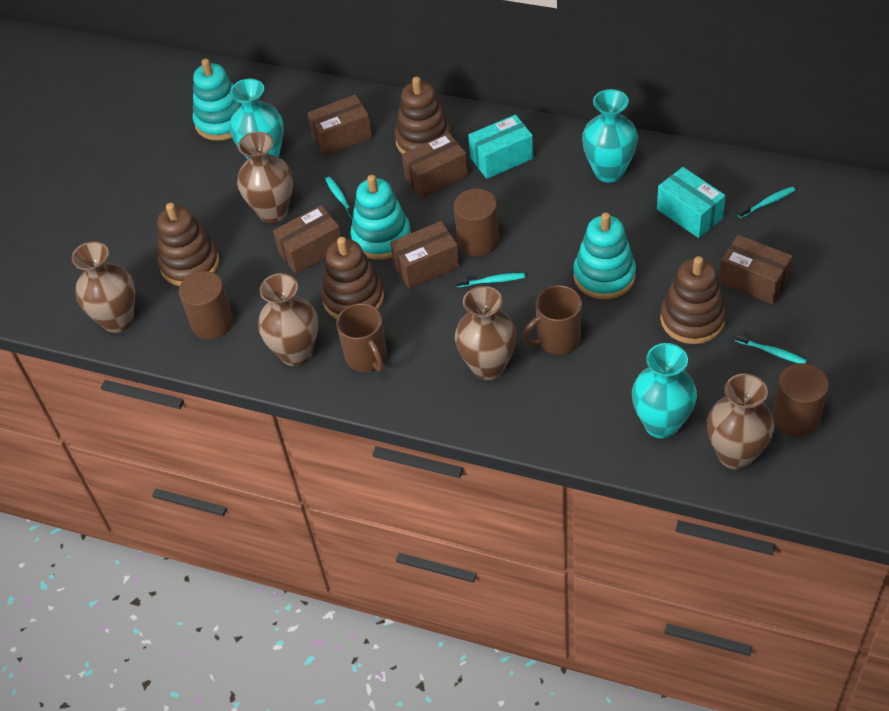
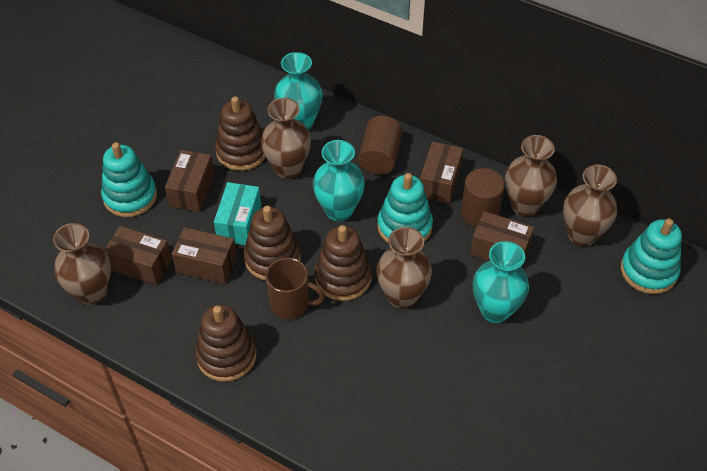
brown cylinder: 3 -> 2
brown mug: 2 -> 1
turquoise box: 2 -> 1
turquoise toothbrush: 4 -> 0

